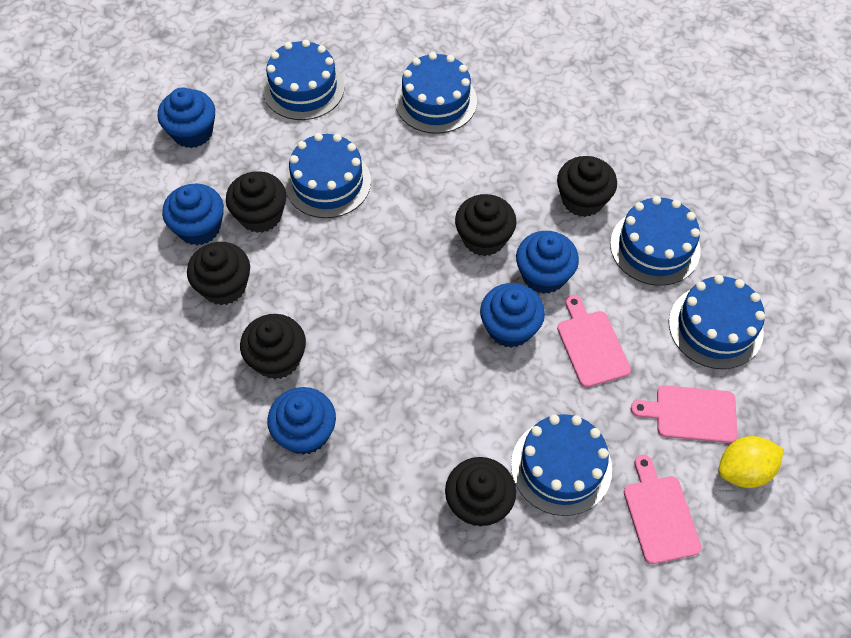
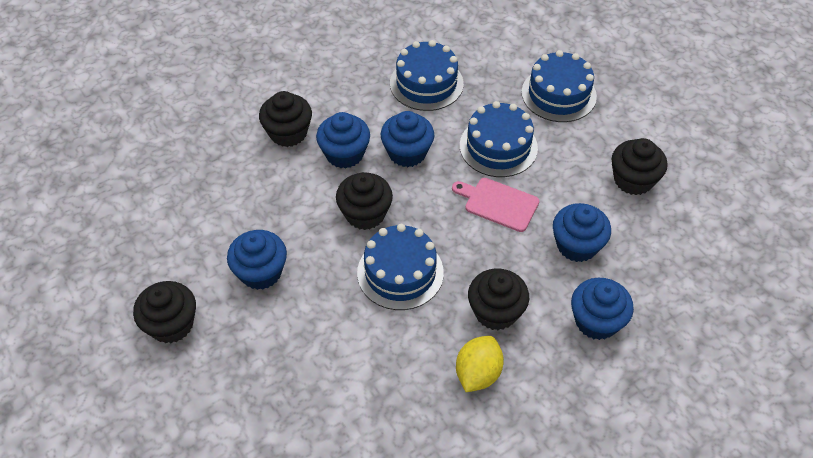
black cupcake: 6 -> 5
blue cake: 6 -> 4
pink cutting board: 3 -> 1

